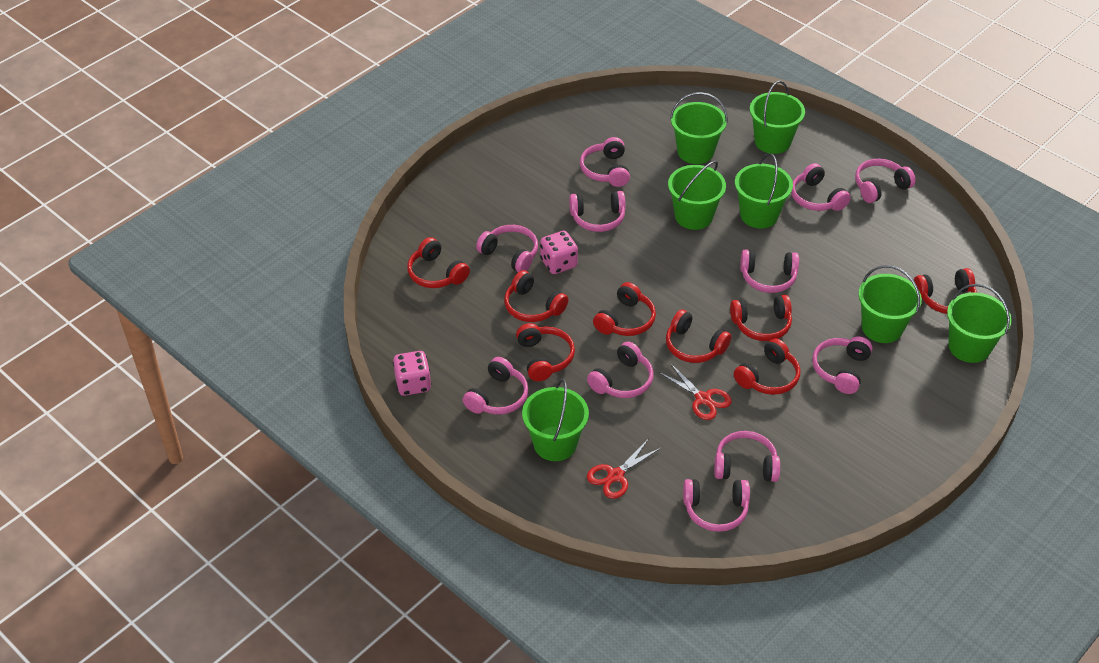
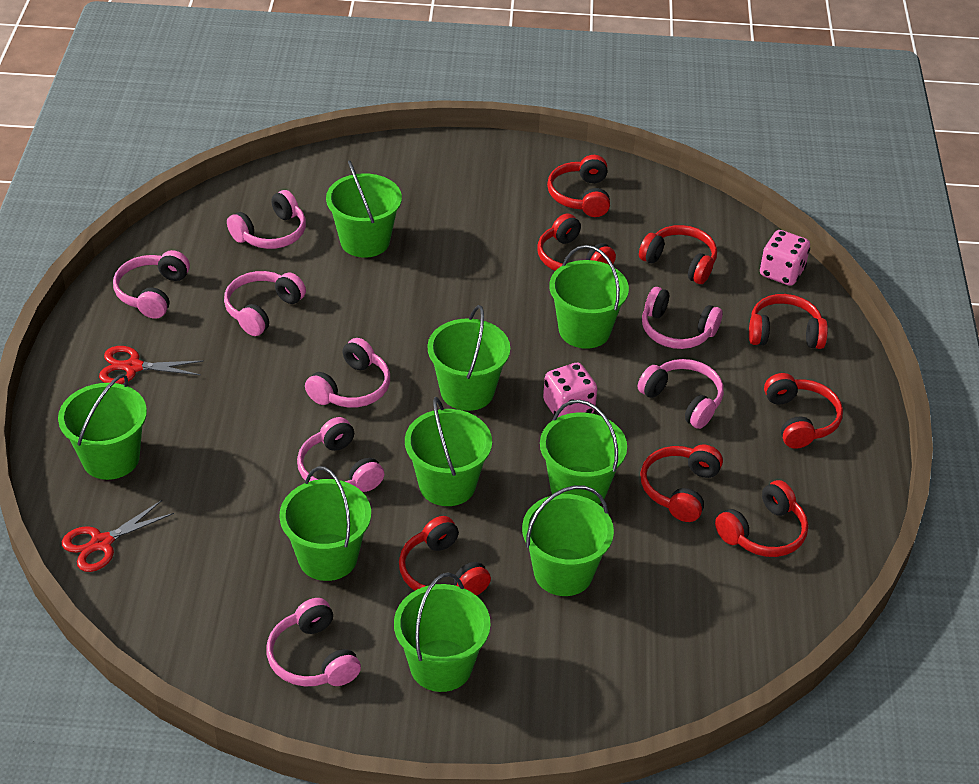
green bucket: 7 -> 9
pink headphones: 11 -> 8

